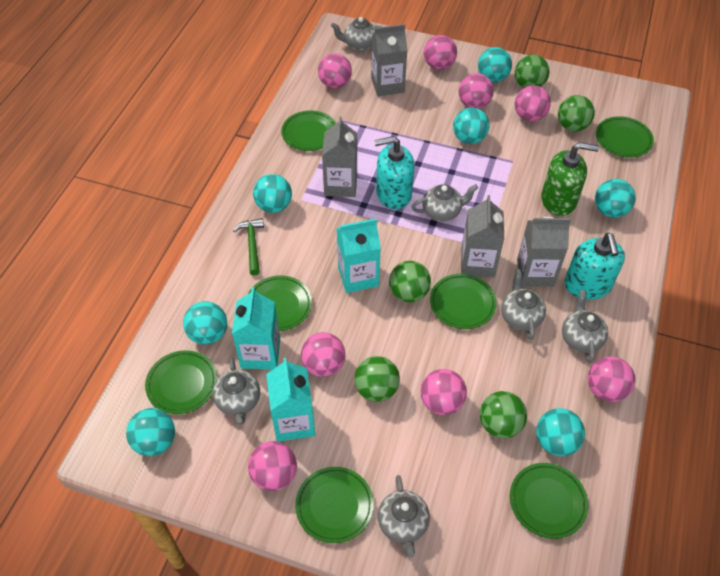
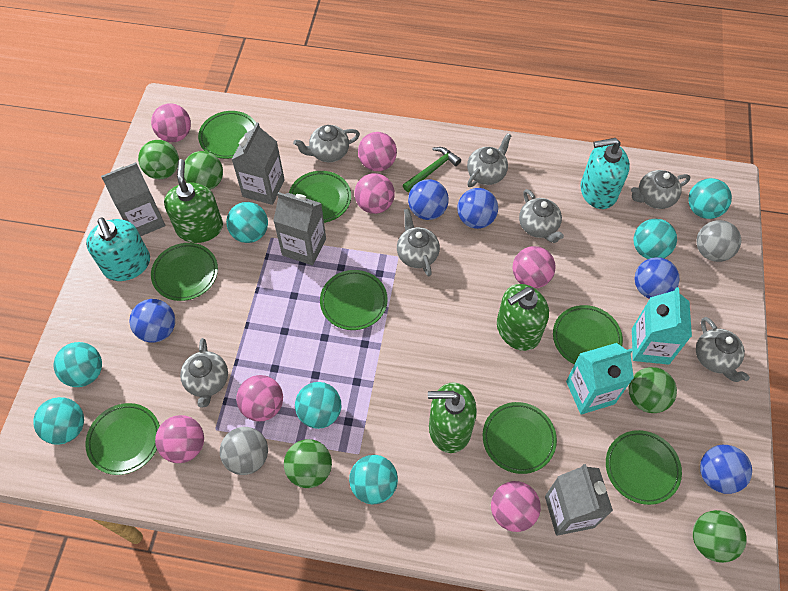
blue ball: 0 -> 5
green plate: 7 -> 8
green soap dispenser: 1 -> 3
grey ball: 0 -> 2
grey teapot: 6 -> 7
pink ball: 8 -> 7
turquoise carton: 3 -> 2

